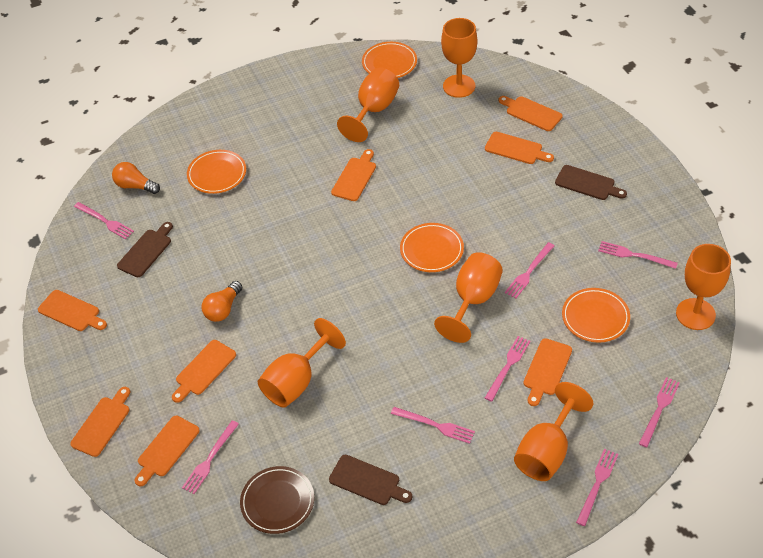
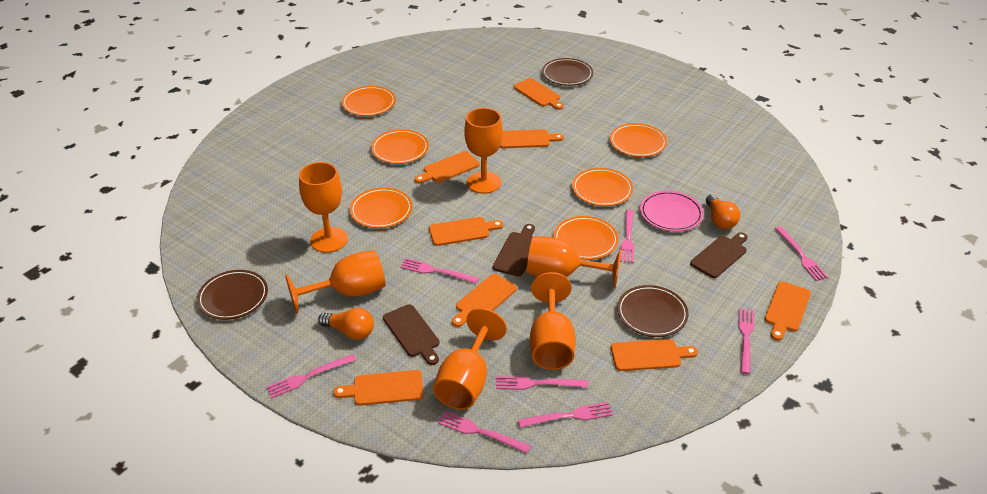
brown plate: 1 -> 3
orange plate: 4 -> 6
pink plate: 0 -> 1

